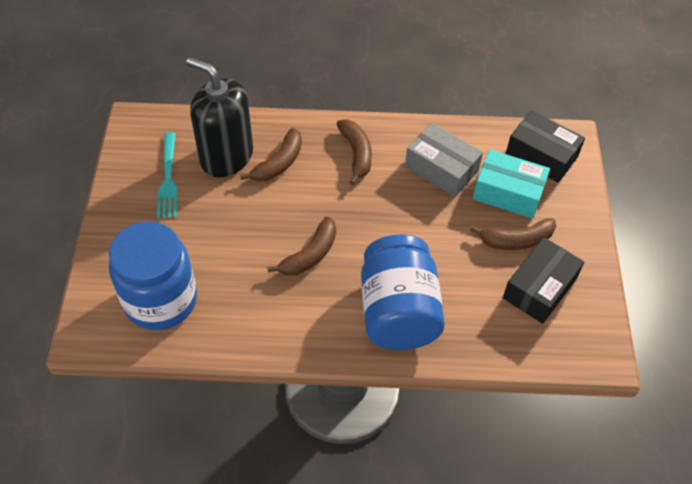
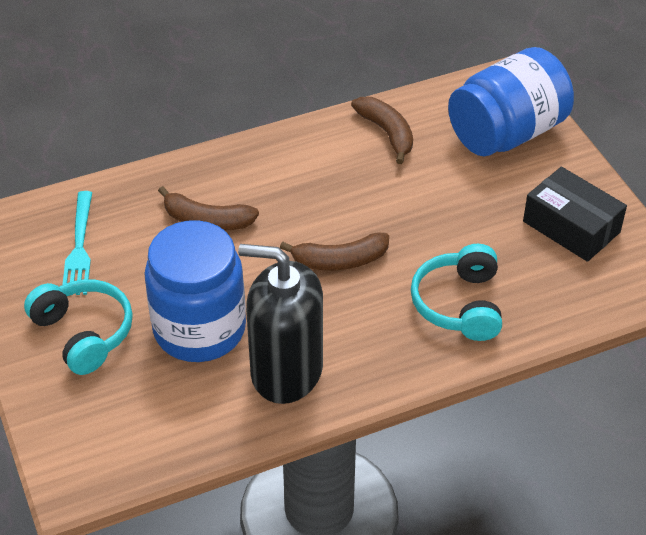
black box: 2 -> 1
brown banana: 4 -> 3
grey box: 1 -> 0
turquoise box: 1 -> 0
turquoise headphones: 0 -> 2

